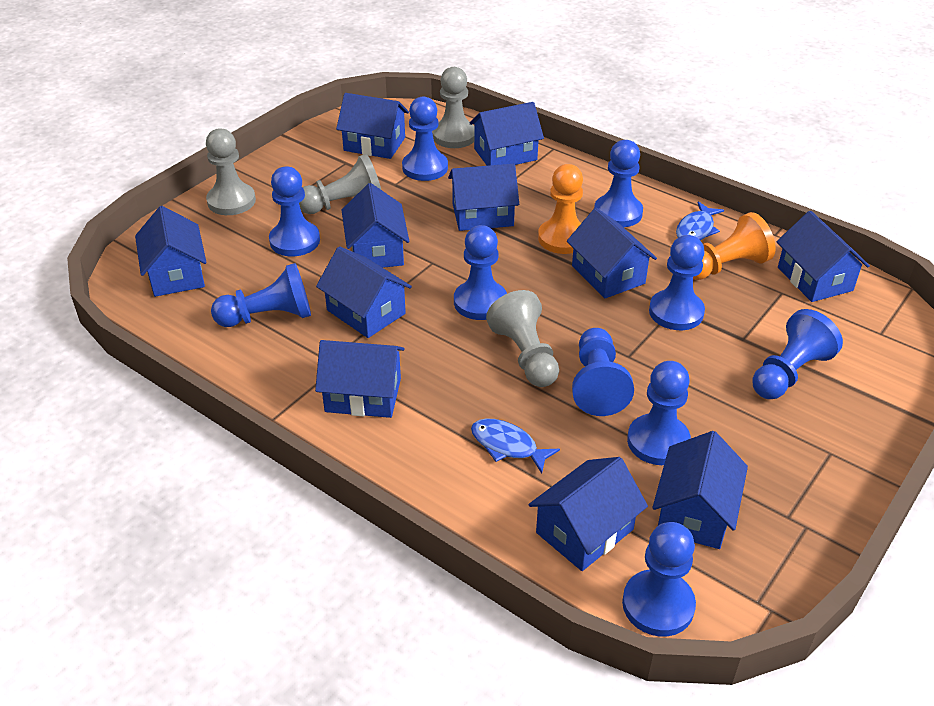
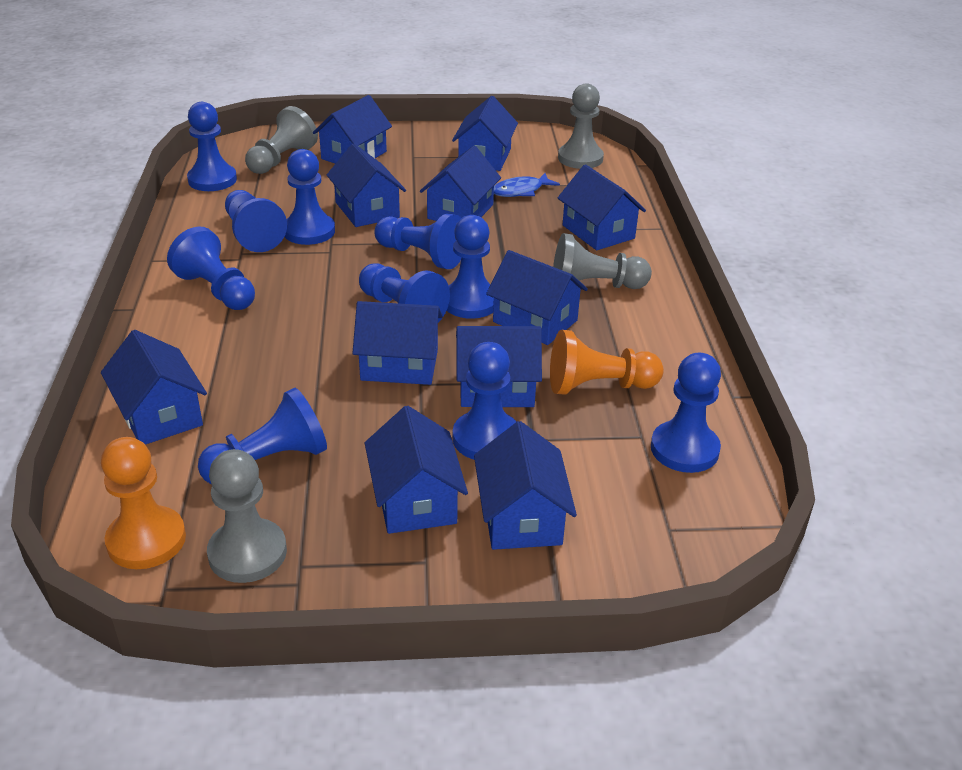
blue fish: 2 -> 1

